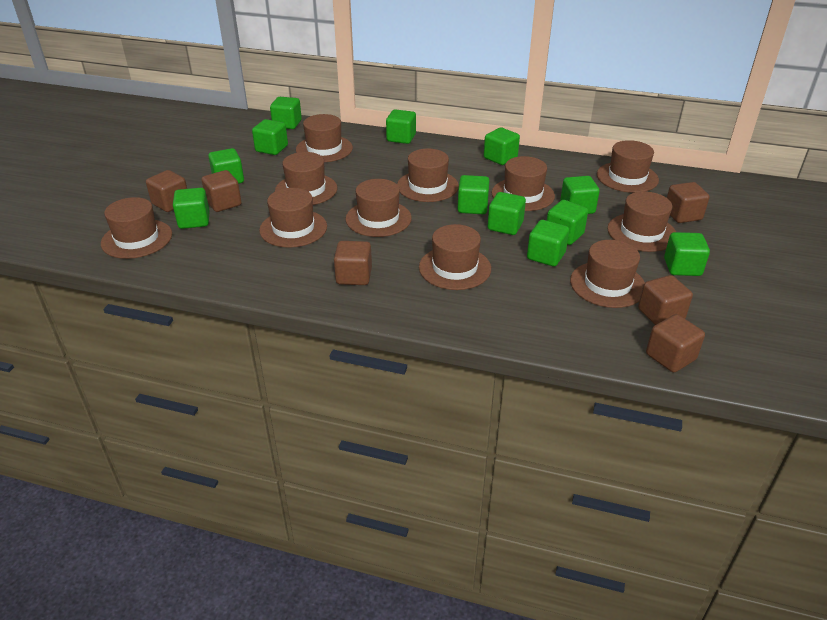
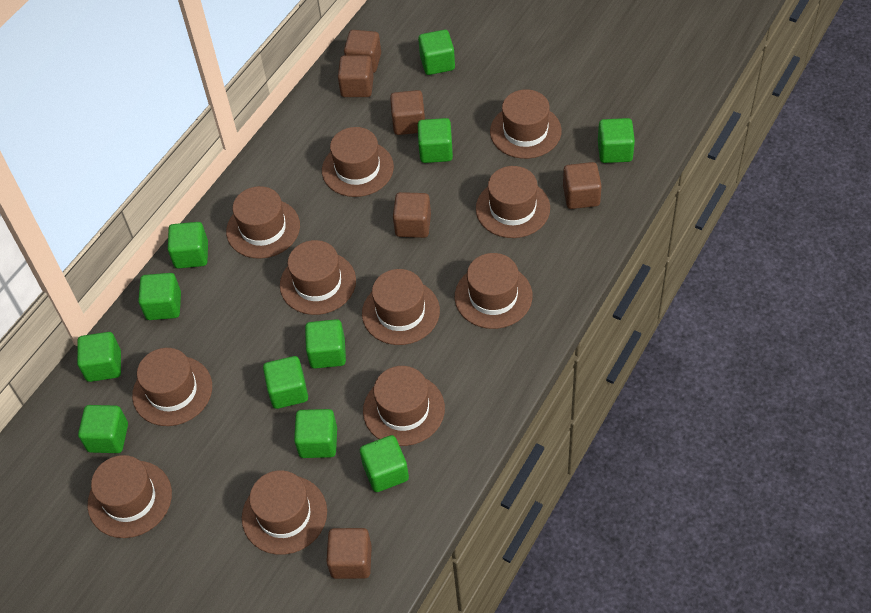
green cube: 12 -> 11

